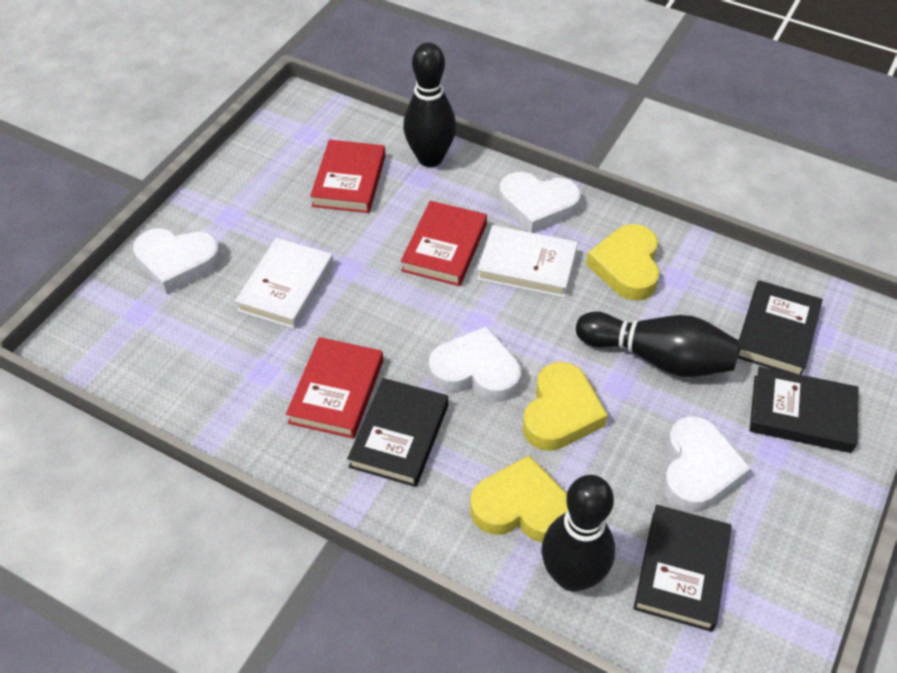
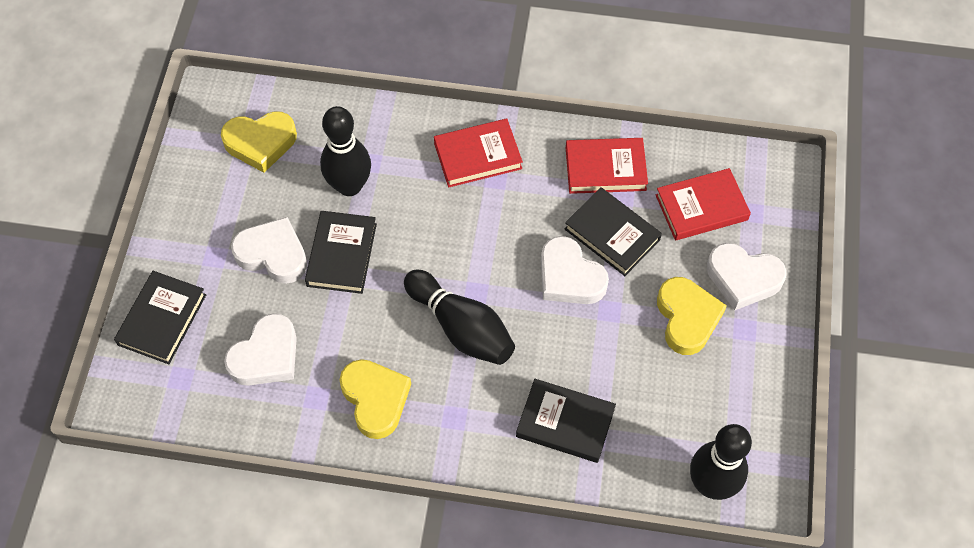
white book: 2 -> 0

